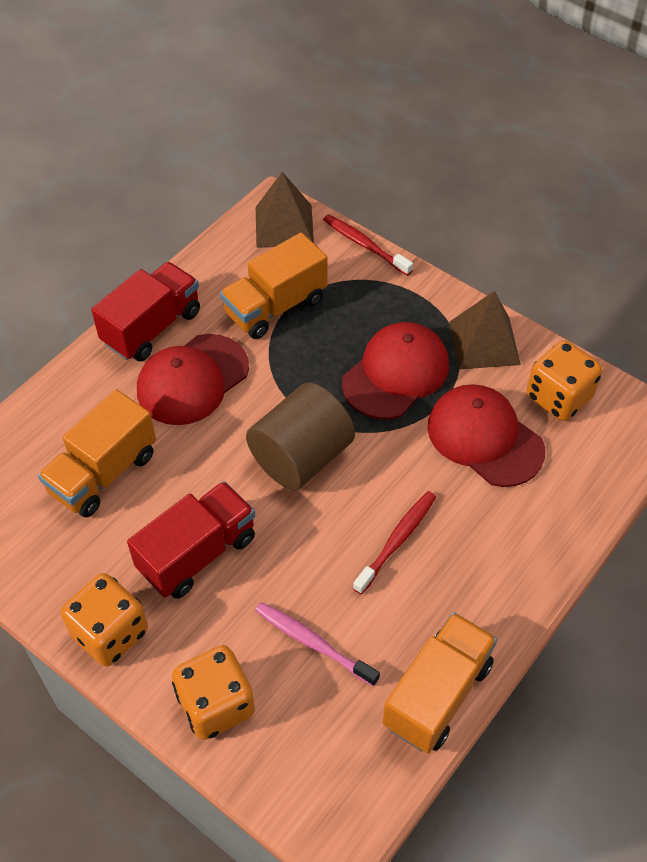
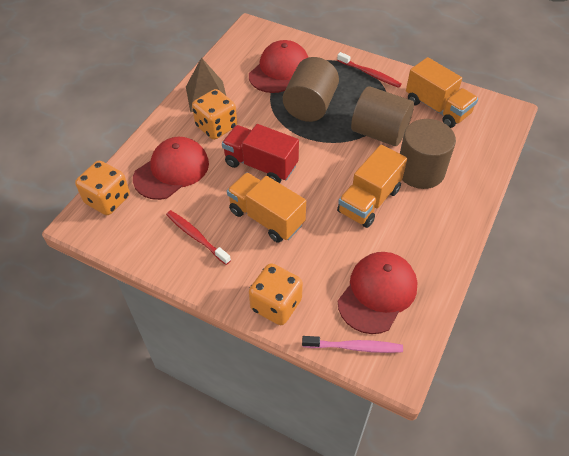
brown cylinder: 1 -> 3
brown pyramid: 2 -> 1
red truck: 2 -> 1

